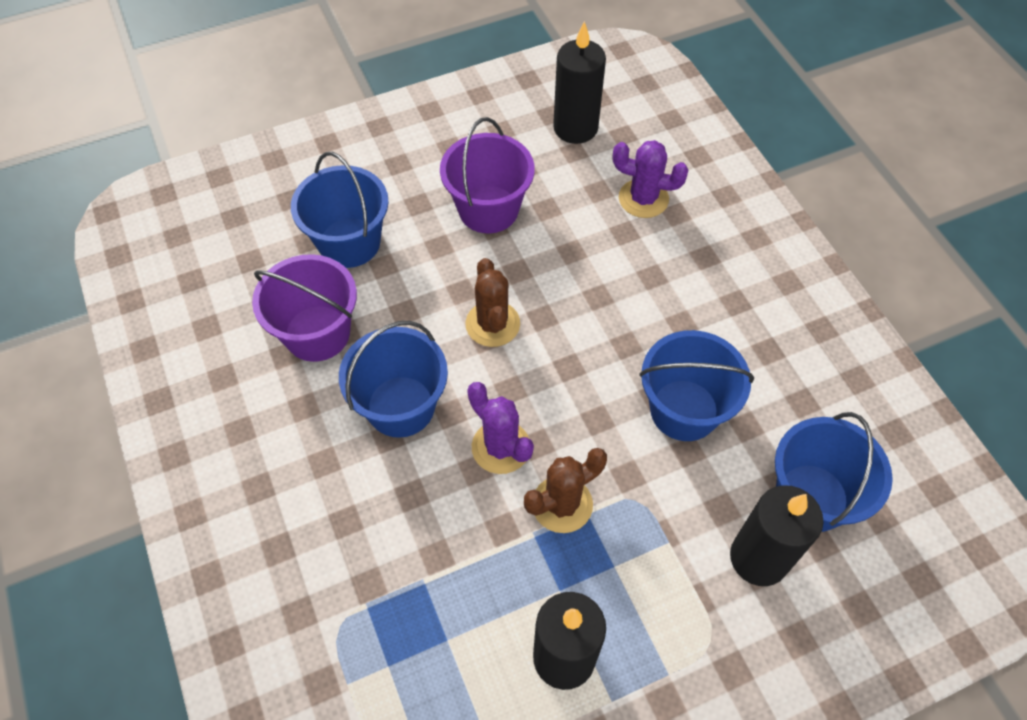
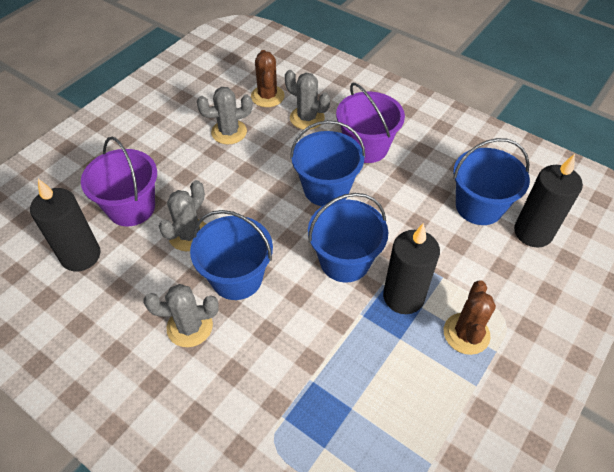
grey cactus: 0 -> 4
purple cactus: 2 -> 0

